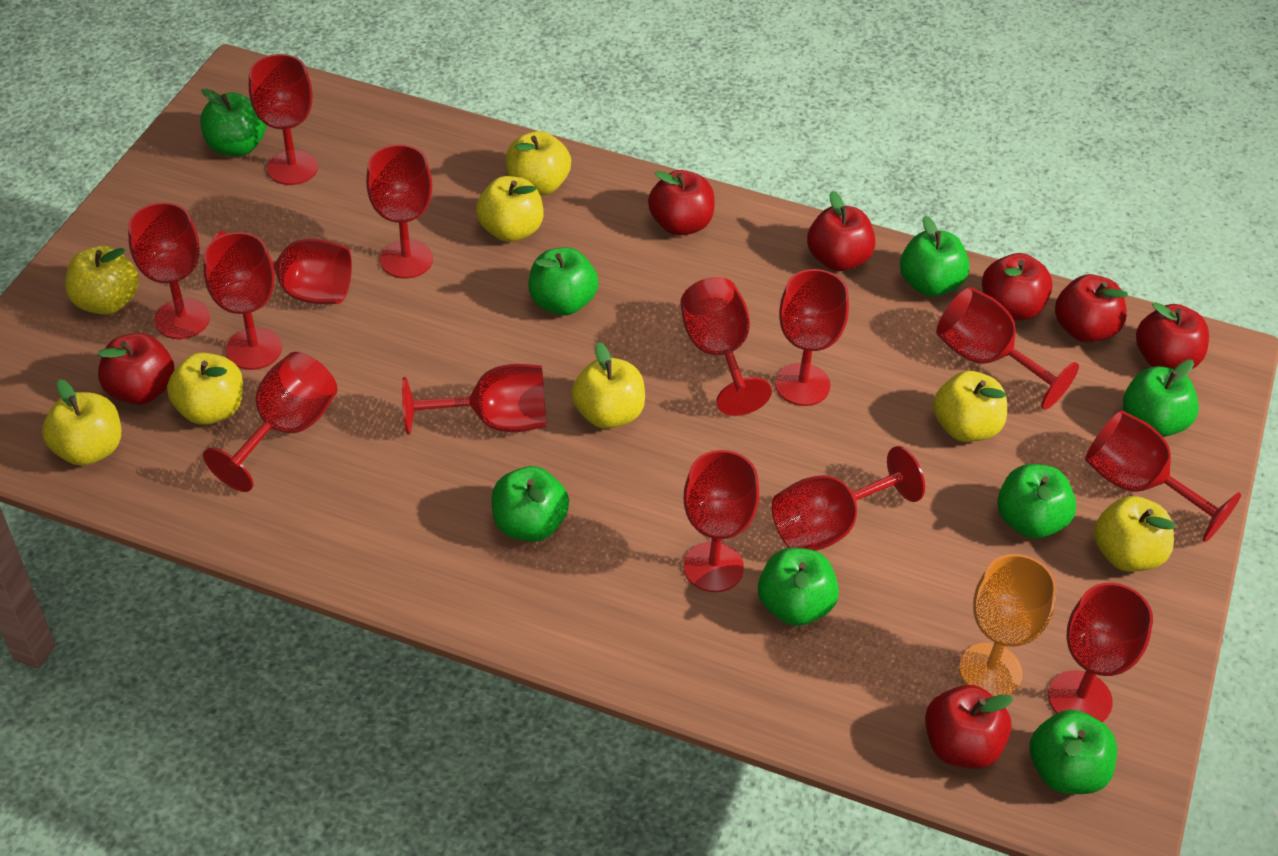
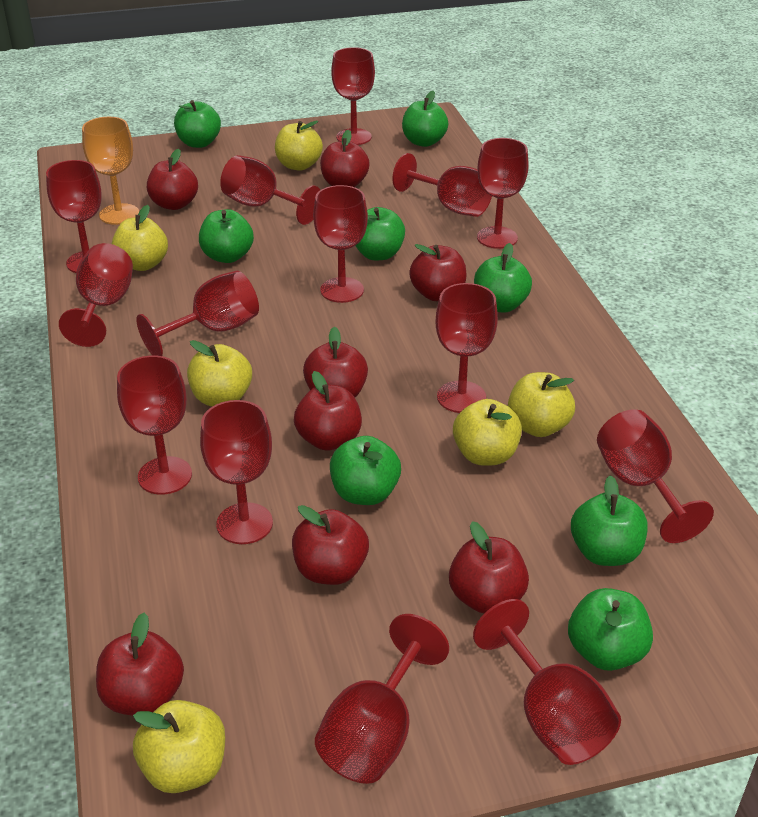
red apple: 7 -> 8
yellow apple: 8 -> 6

